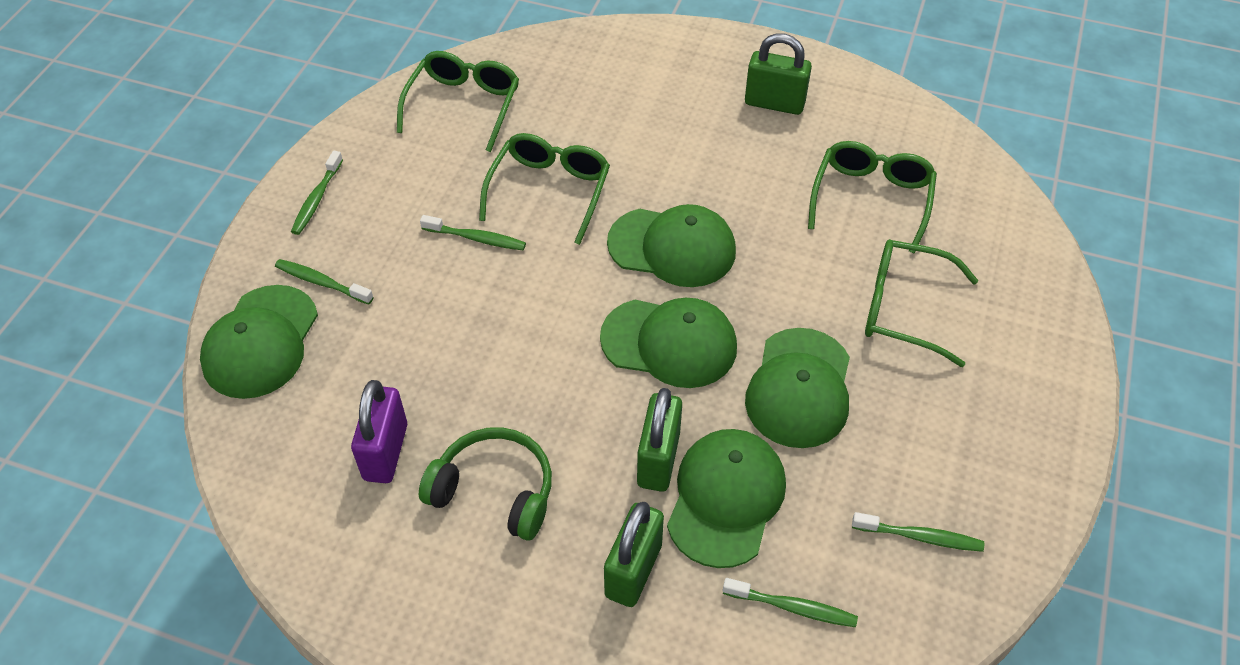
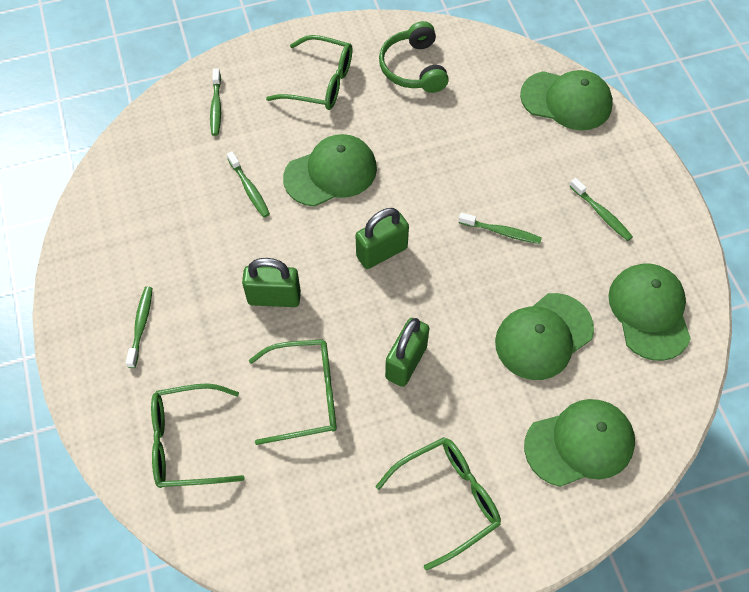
purple padlock: 1 -> 0

